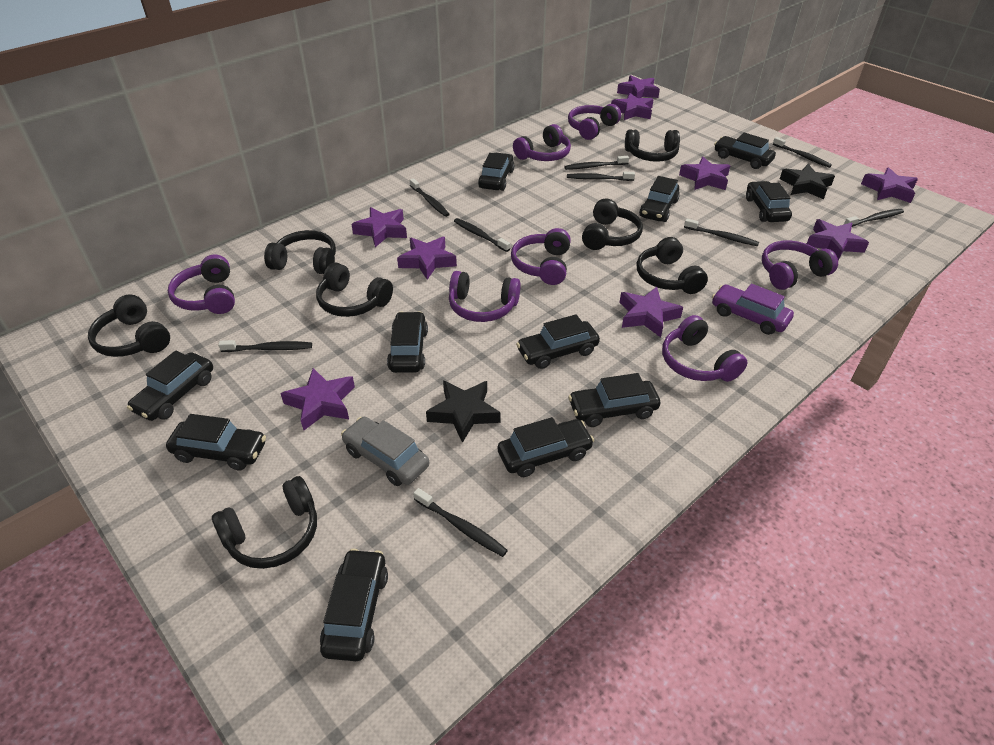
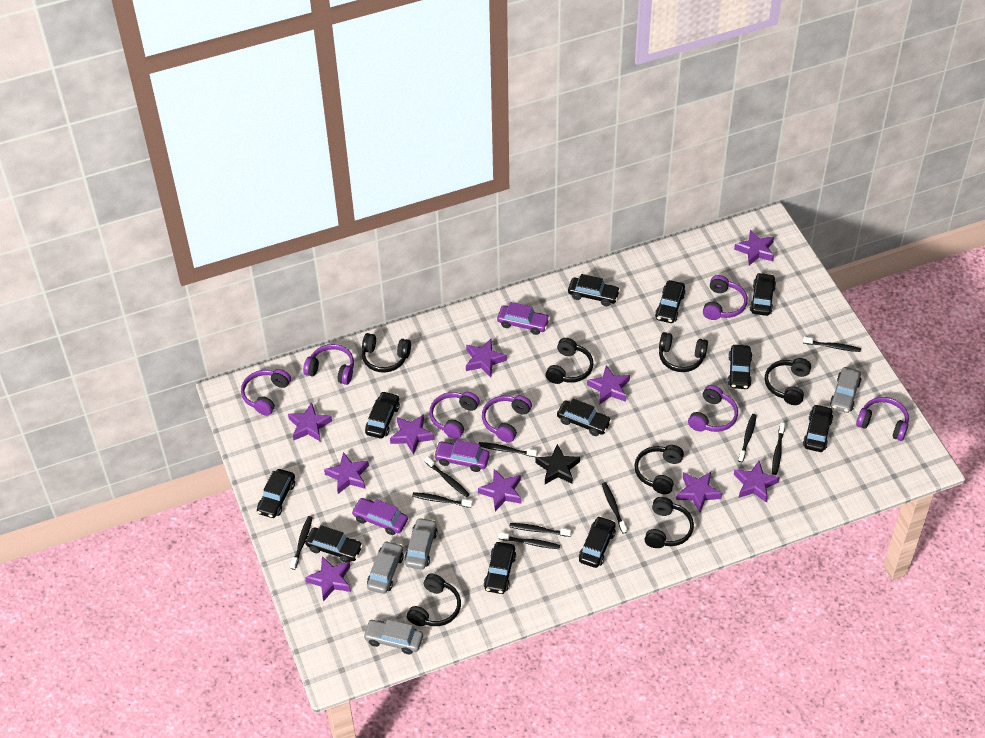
black star: 2 -> 1
black toothbrush: 9 -> 10
grey car: 1 -> 4
purple car: 1 -> 3
purple star: 9 -> 10

